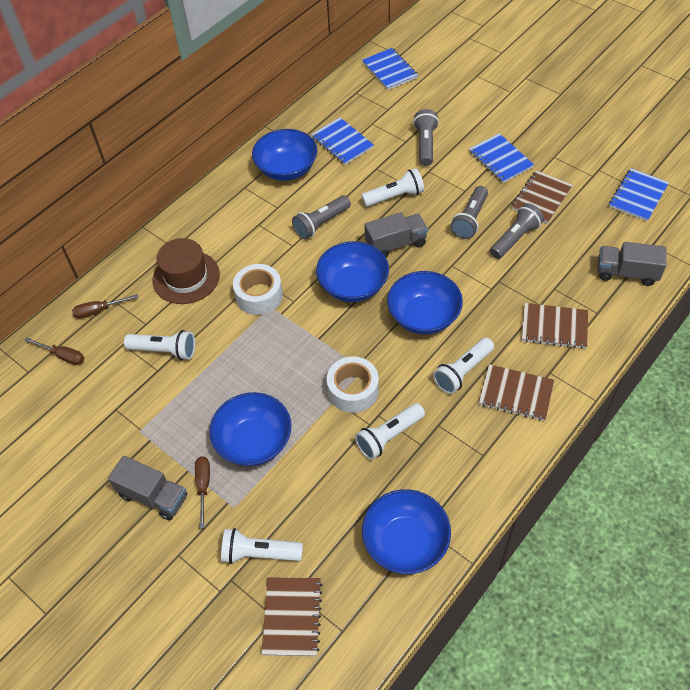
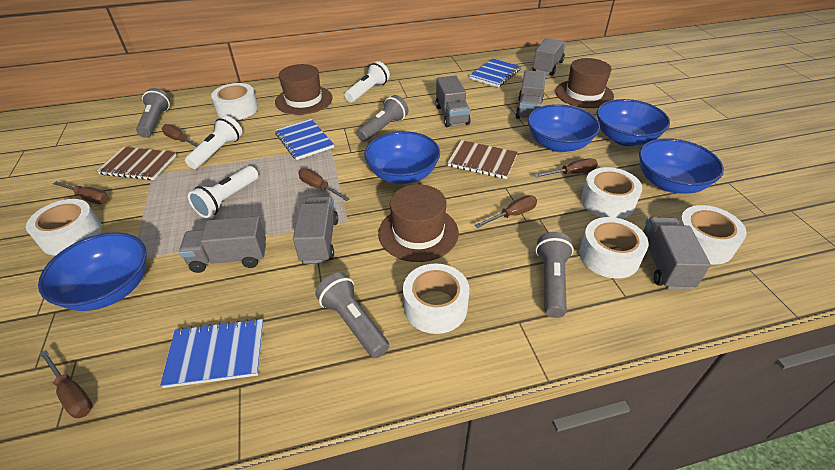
blue notebook: 4 -> 3
brown hat: 1 -> 3
brown notebook: 4 -> 2
brown screwdriver: 3 -> 6
grey truck: 3 -> 6
white flashlight: 5 -> 3
white tape: 2 -> 6

